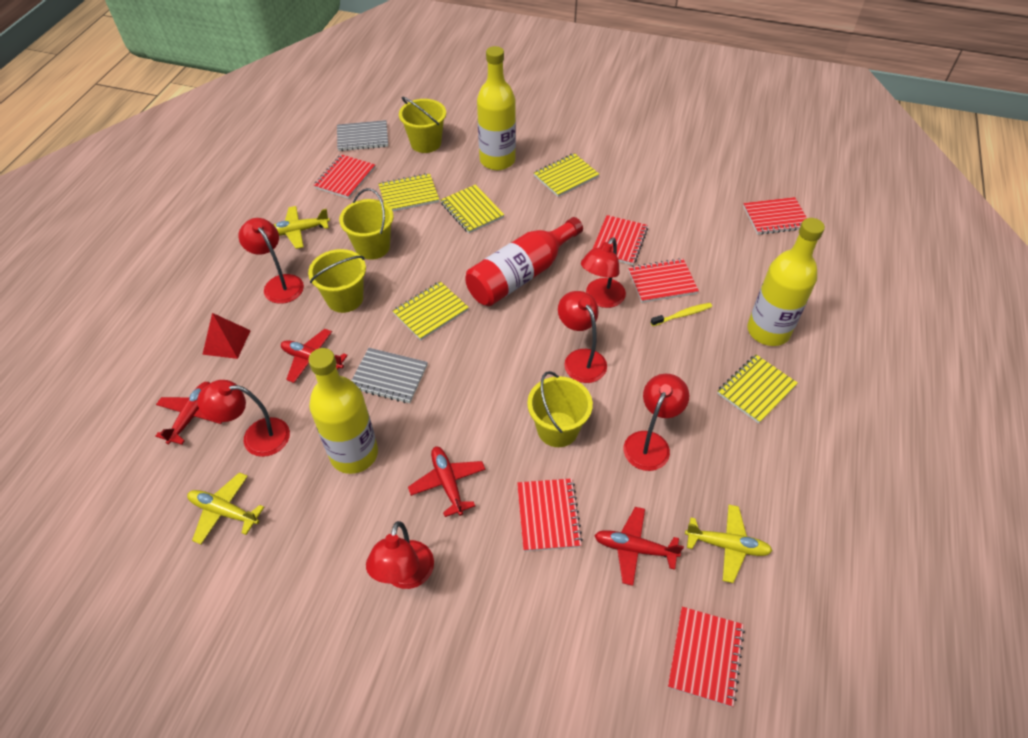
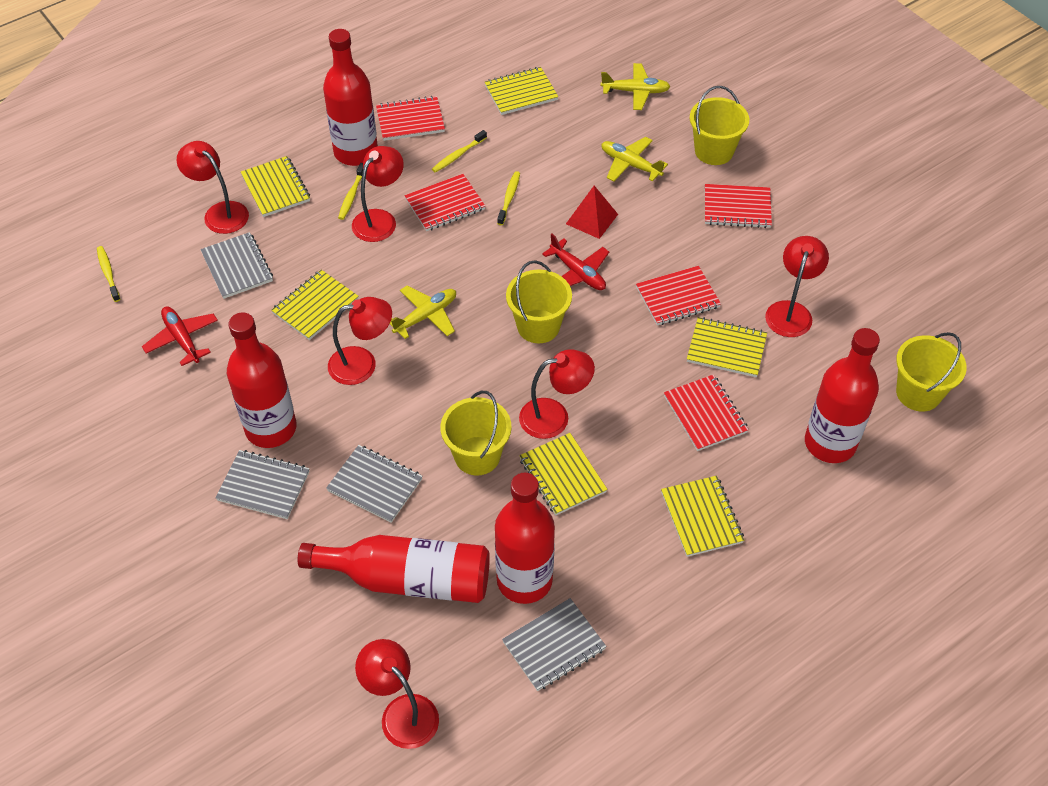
grey notebook: 2 -> 4
red bottle: 1 -> 5
red notebook: 6 -> 5
red plane: 4 -> 2
yellow bottle: 3 -> 0
yellow notebook: 5 -> 6
yellow toothbrush: 1 -> 4

